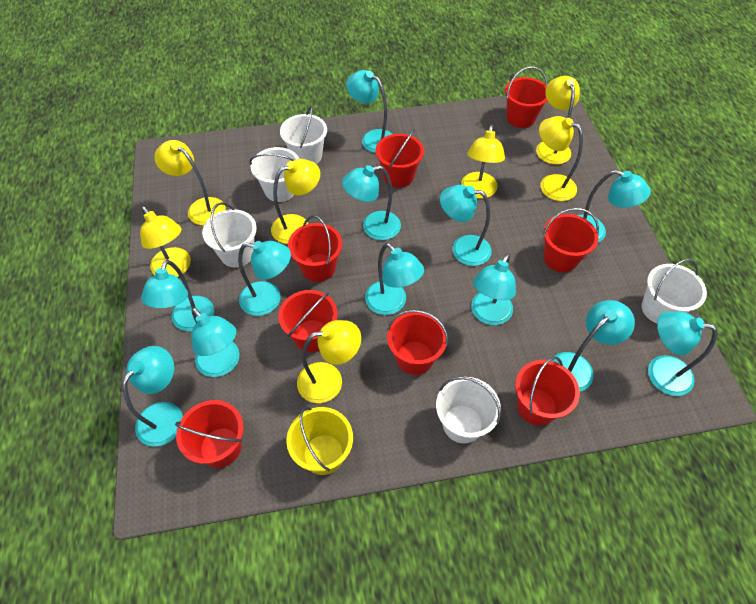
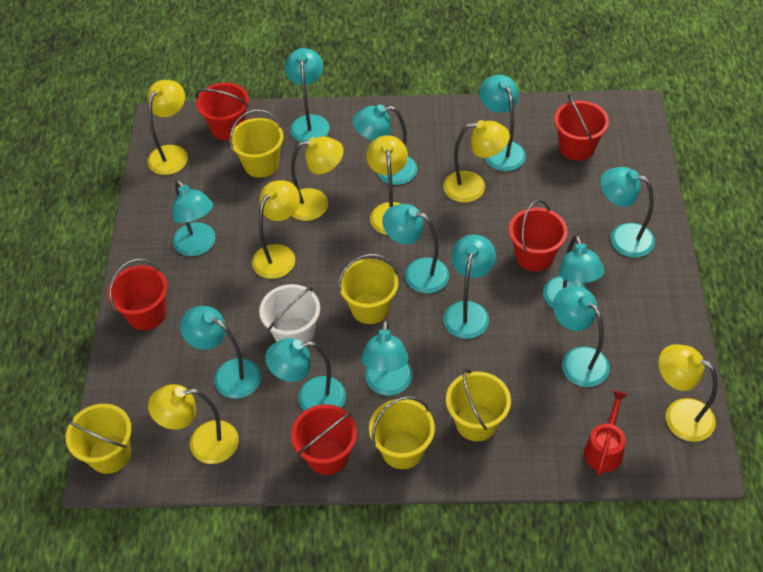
red bucket: 8 -> 5
red watering can: 0 -> 1
white bucket: 5 -> 1
yellow bucket: 1 -> 5

